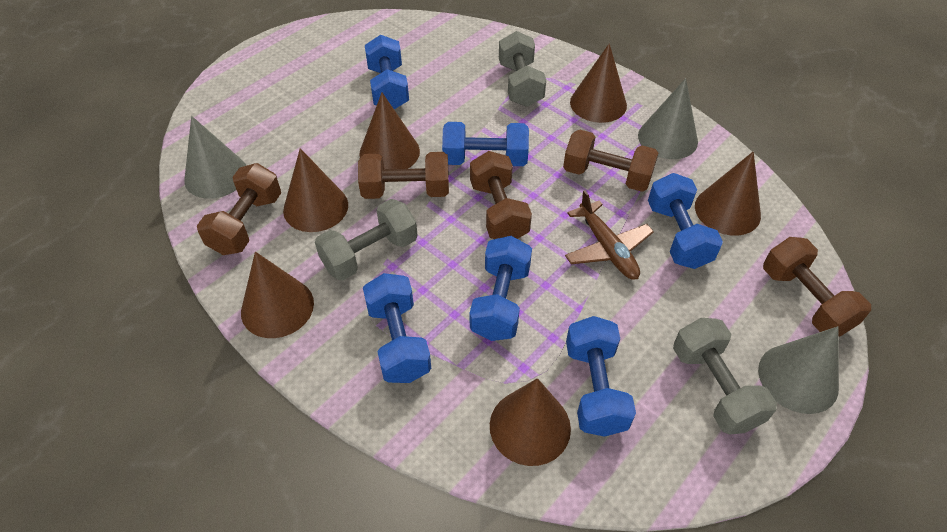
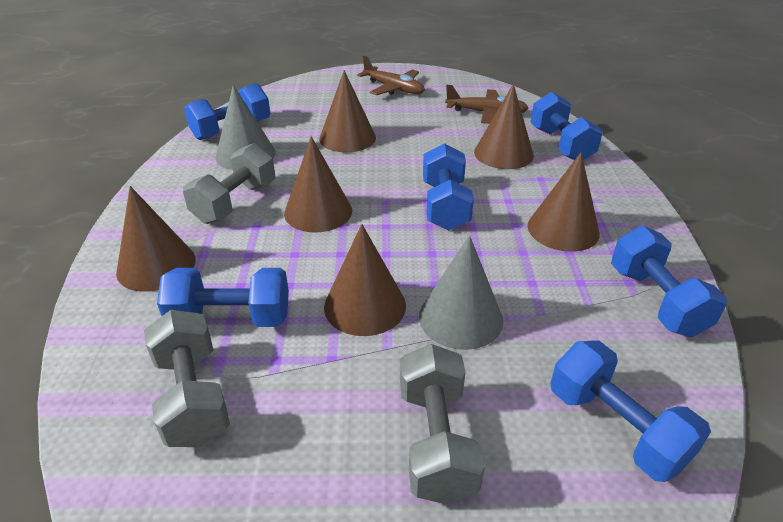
brown dumbbell: 5 -> 0
brown plane: 1 -> 2
grey cone: 3 -> 2

